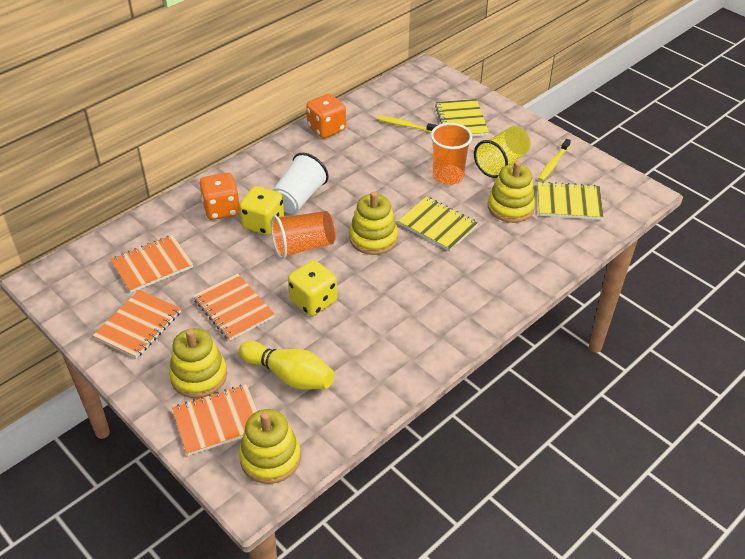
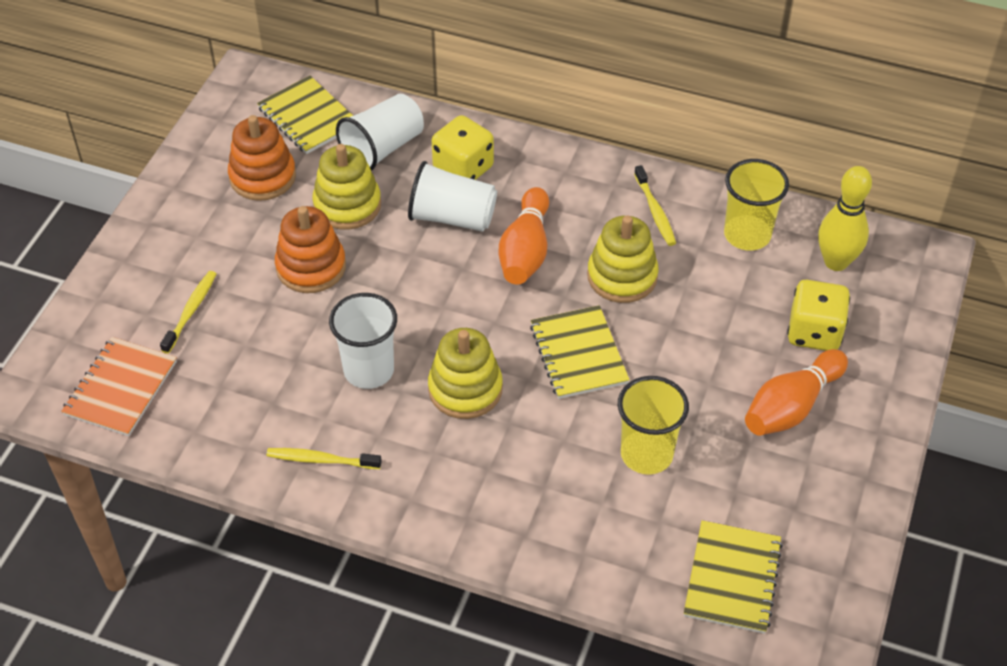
orange bowling pin: 0 -> 2
orange cup: 2 -> 0
orange dice: 2 -> 0
orange notebook: 4 -> 1
orange stacking toy: 0 -> 2
white cup: 1 -> 3
yellow cup: 1 -> 2
yellow stacking toy: 4 -> 3
yellow toothbrush: 2 -> 3

